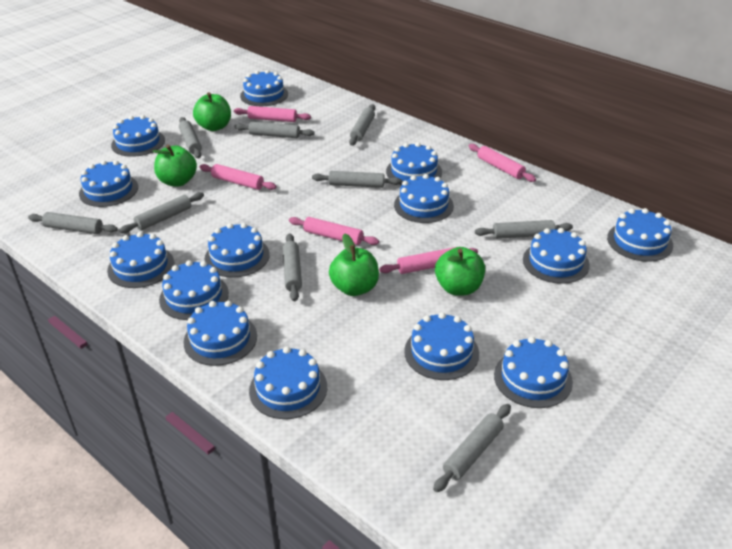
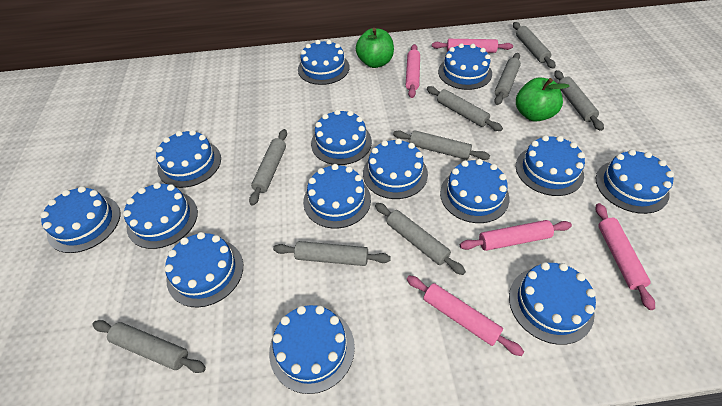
green apple: 4 -> 2

